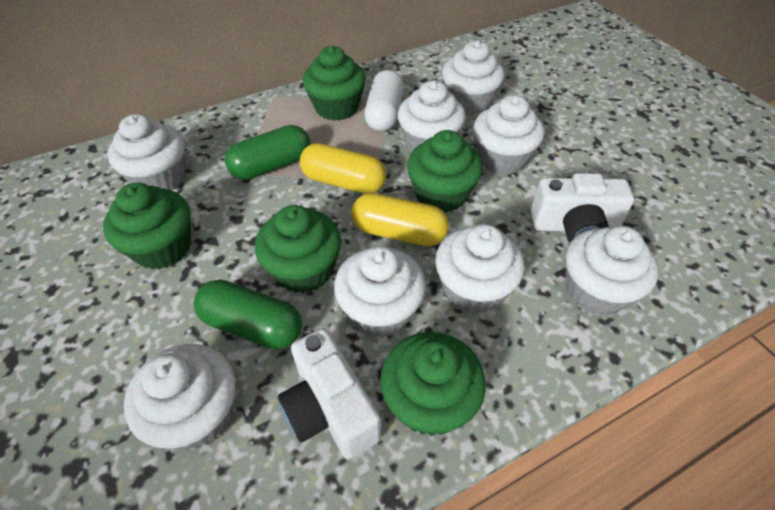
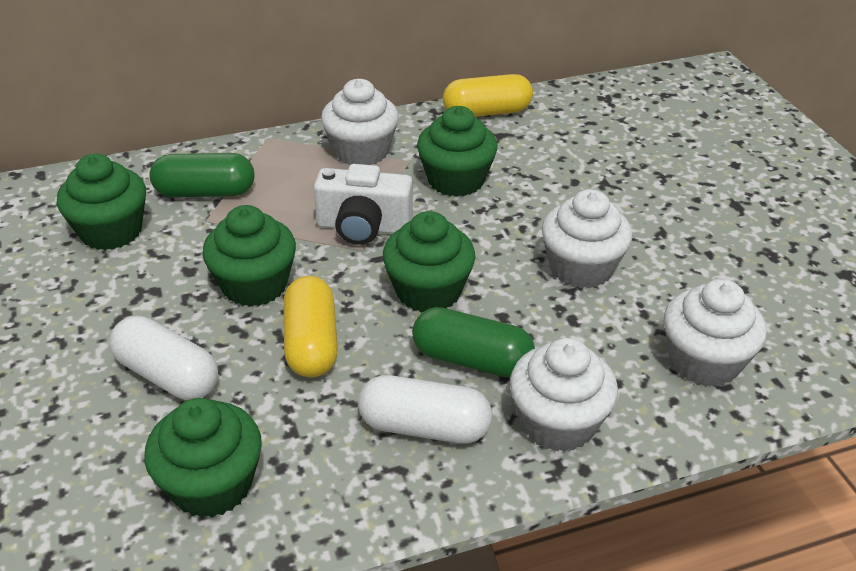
white camera: 2 -> 1
white capsule: 1 -> 2
white cupcake: 8 -> 4

